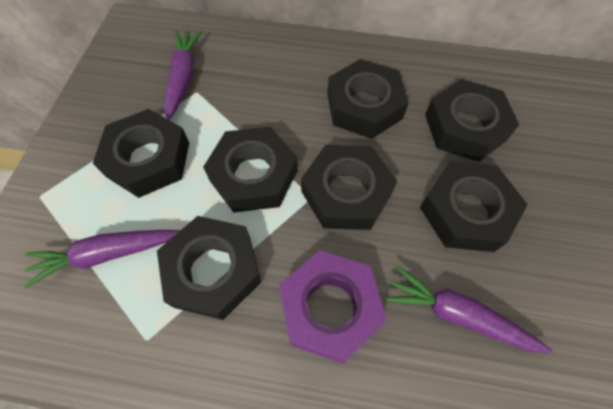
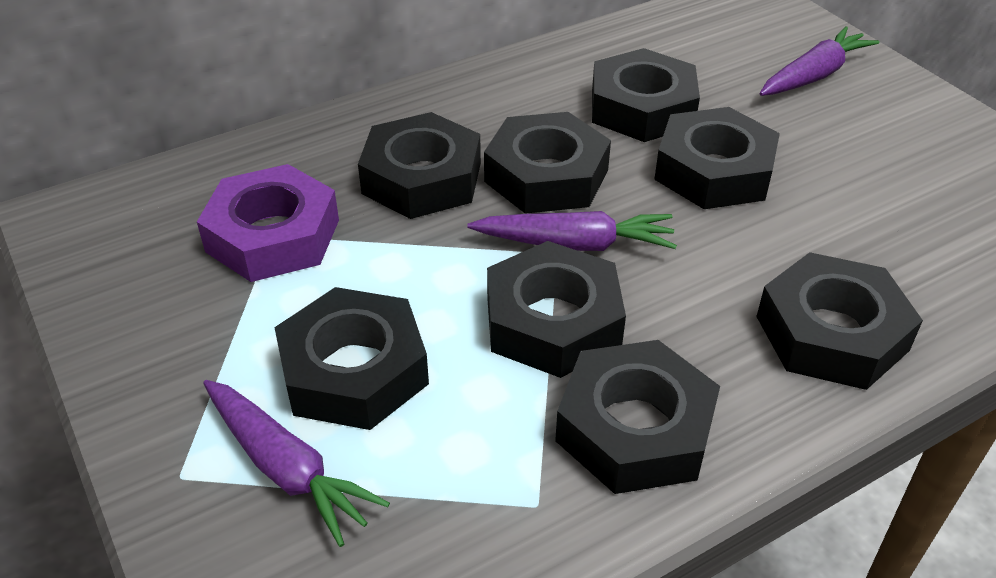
black nut: 7 -> 8

